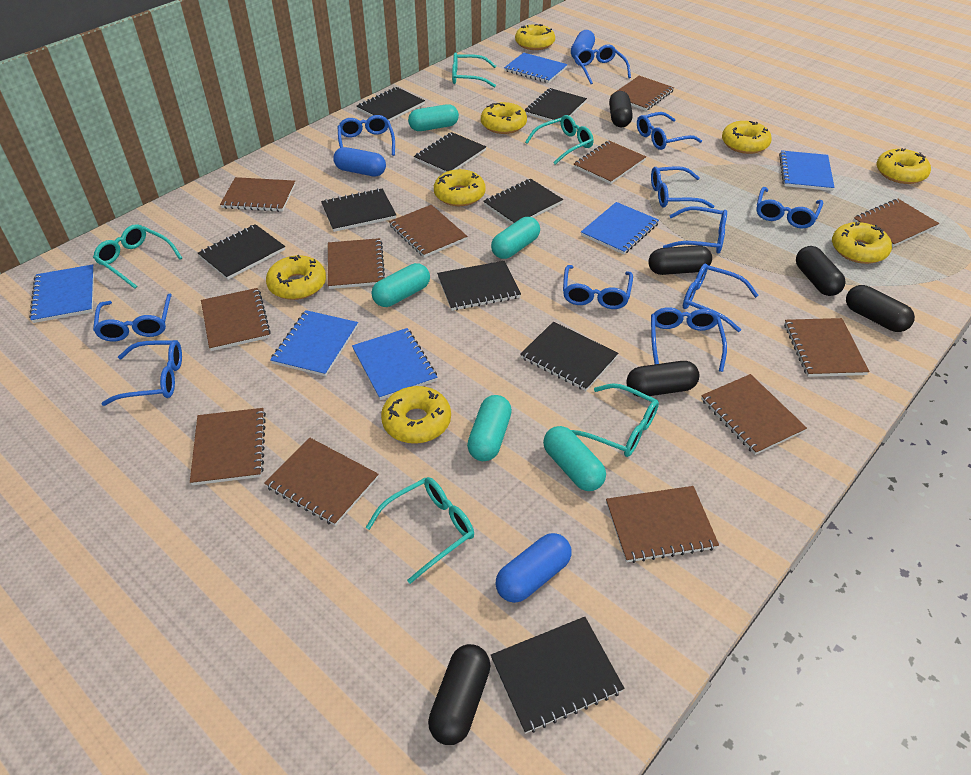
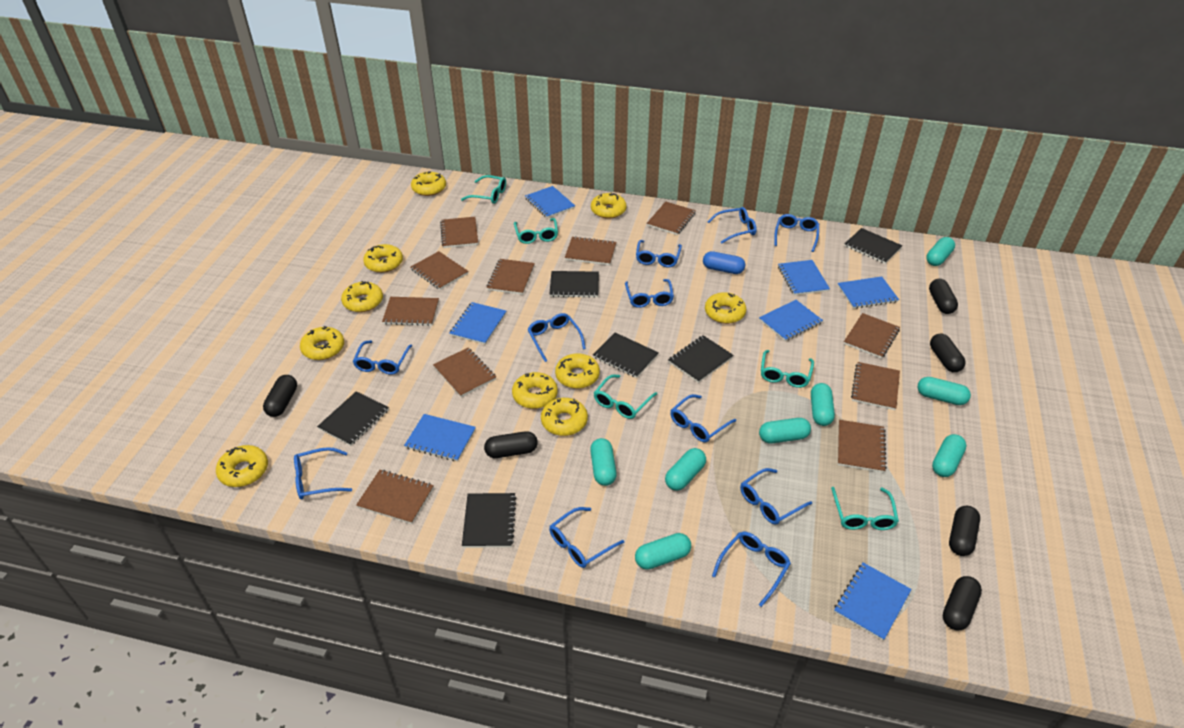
black notebook: 9 -> 6
blue capsule: 3 -> 1
blue notebook: 6 -> 7
brown notebook: 12 -> 11
turquoise capsule: 5 -> 8
yellow donut: 8 -> 10

